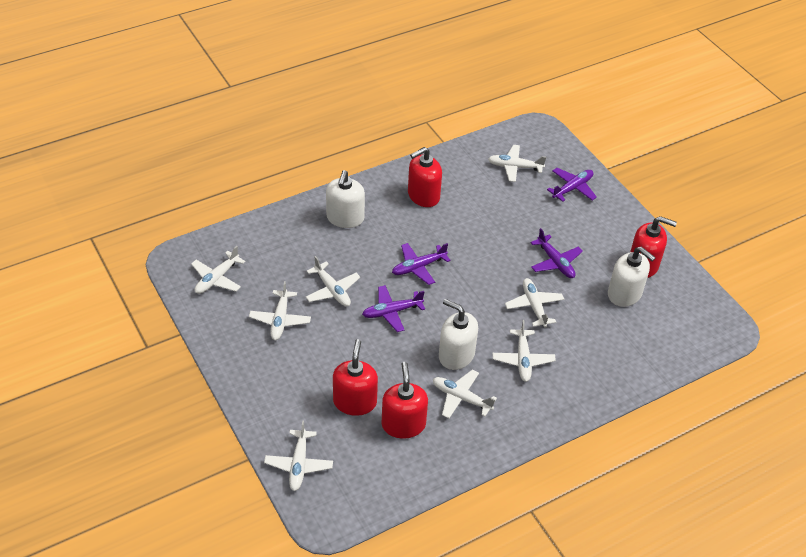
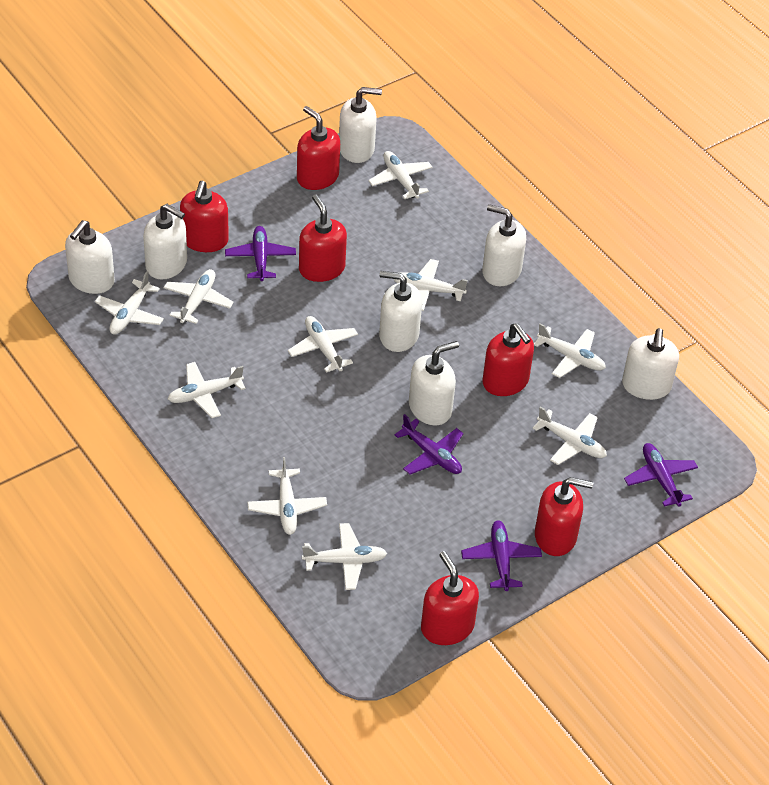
red soap dispenser: 4 -> 6
white plane: 8 -> 10
white soap dispenser: 3 -> 7

